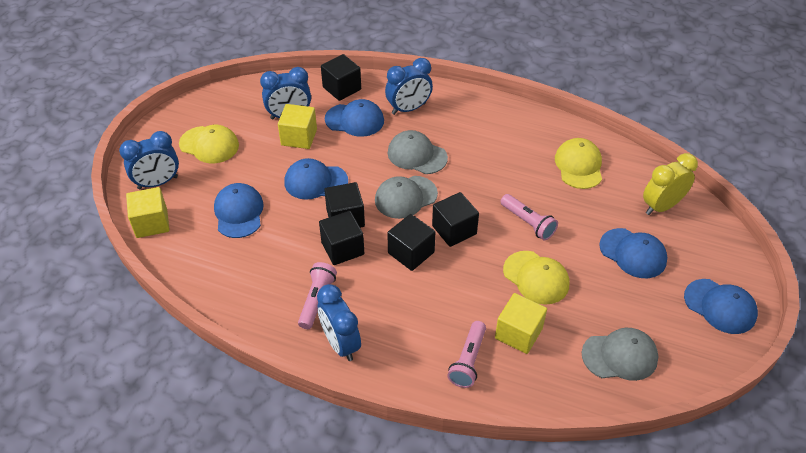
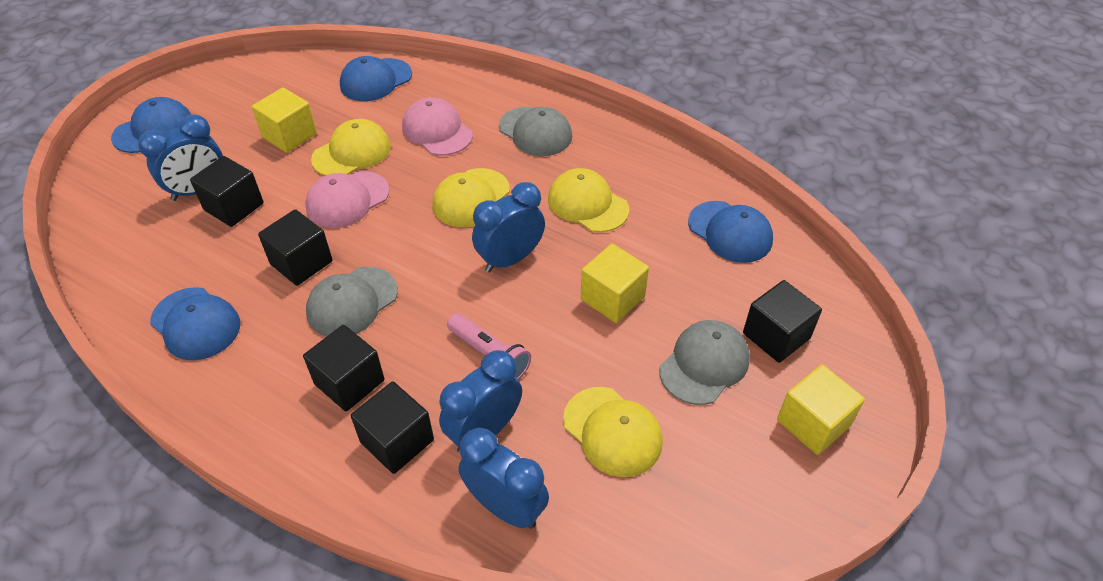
blue cap: 5 -> 4
pink cap: 0 -> 2
pink flashlight: 3 -> 1
yellow cap: 3 -> 4
yellow clock: 1 -> 0

